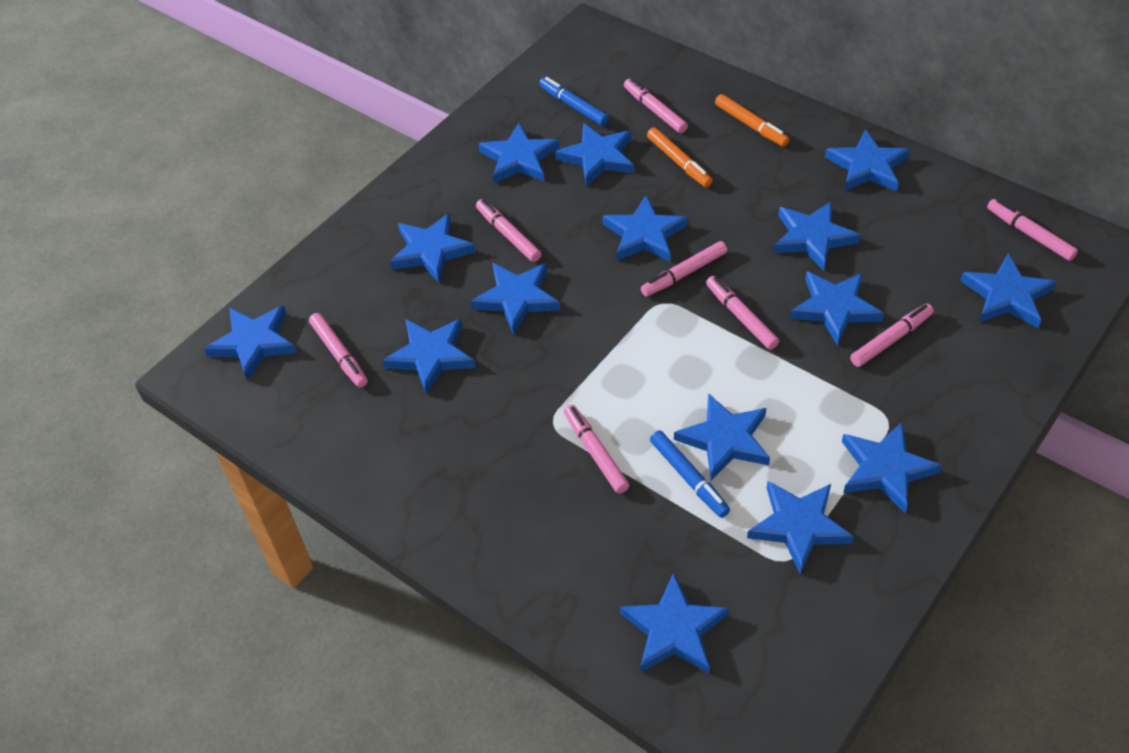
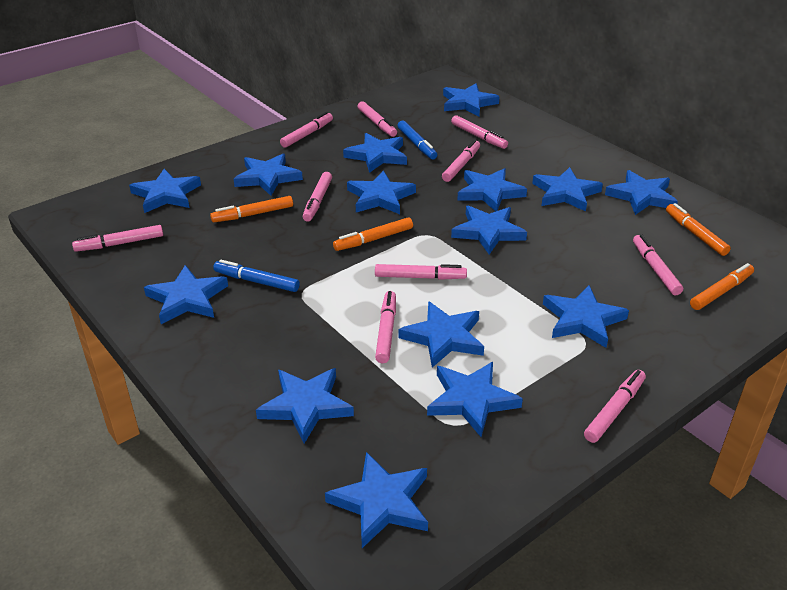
orange marker: 2 -> 4
pink marker: 8 -> 10

